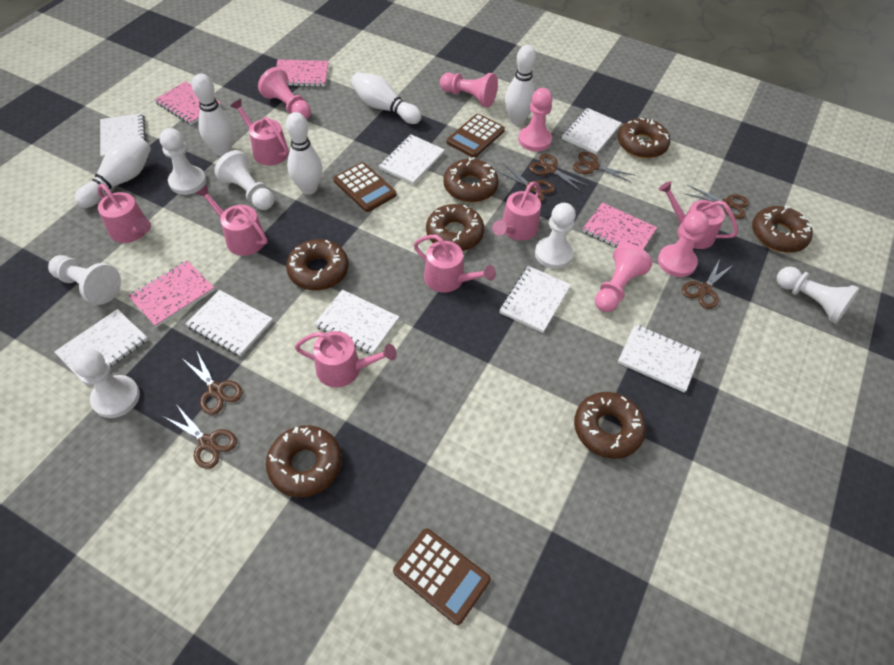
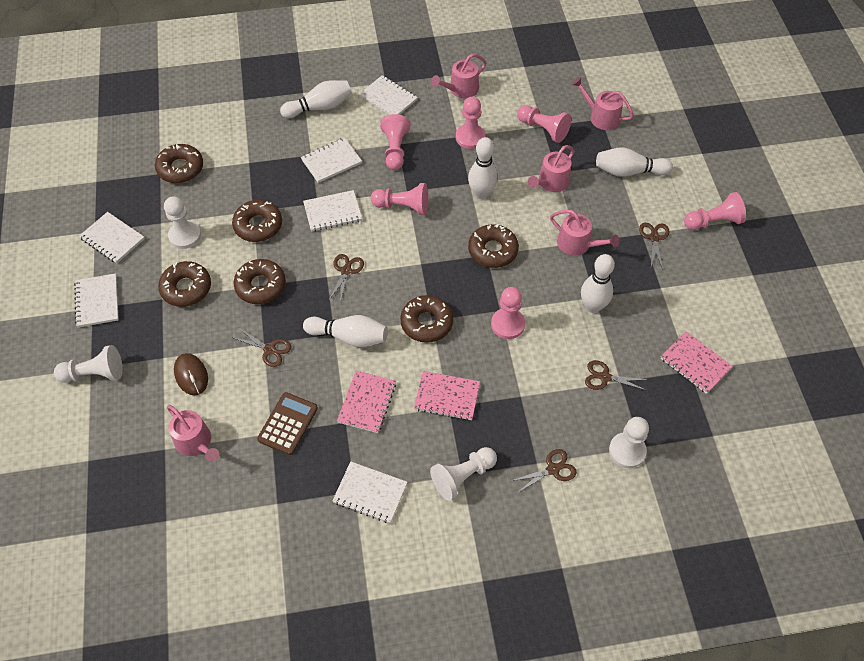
brown calculator: 3 -> 1
brown donut: 7 -> 6
brown mouse: 0 -> 1
brown scissors: 7 -> 5
pink notebook: 4 -> 3
pink pawn: 5 -> 6
pink watering can: 7 -> 5
white notebook: 8 -> 6
white pawn: 6 -> 4

